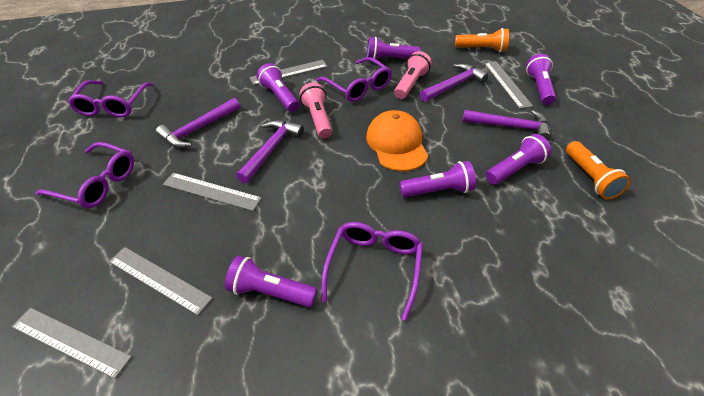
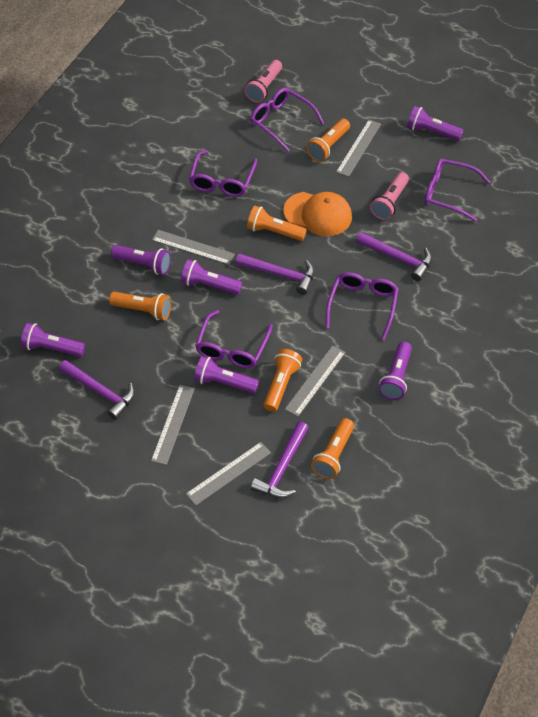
orange flashlight: 2 -> 5
purple glasses: 4 -> 5

